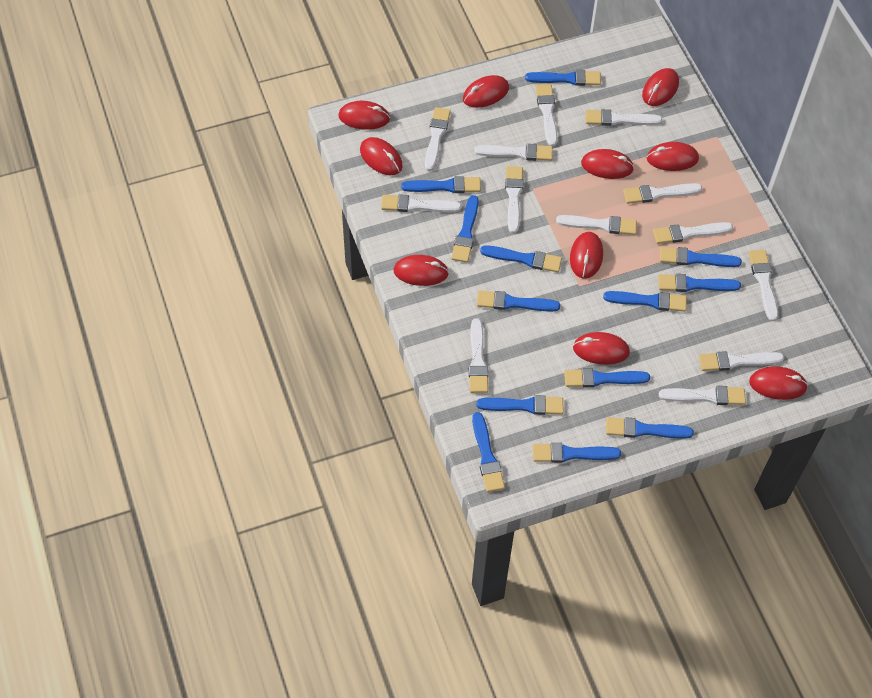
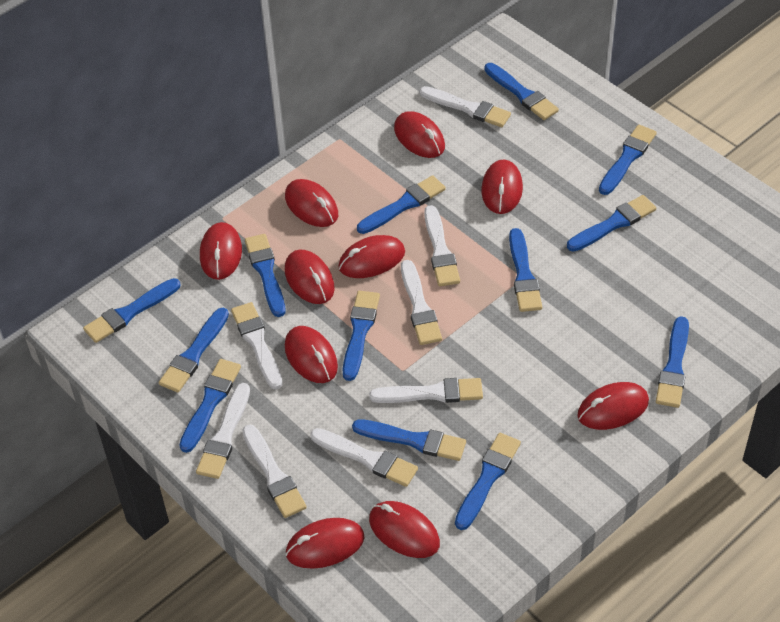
white brush: 13 -> 8

